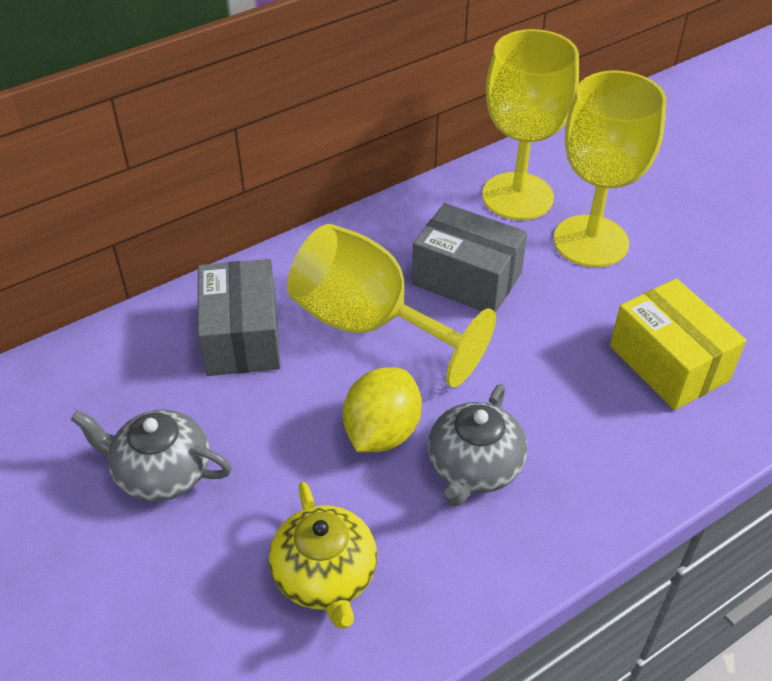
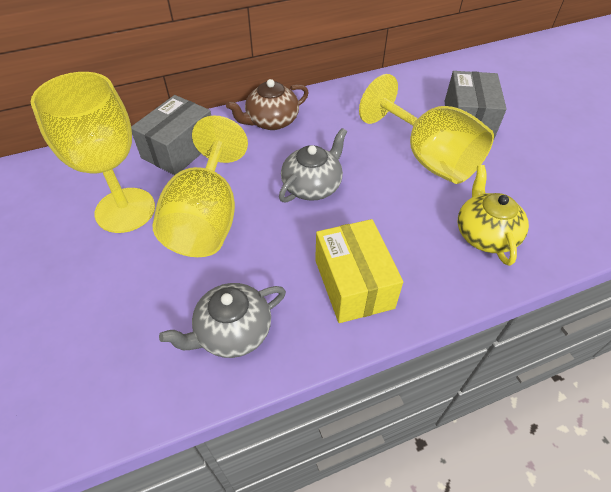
brown teapot: 0 -> 1
yellow lemon: 1 -> 0

